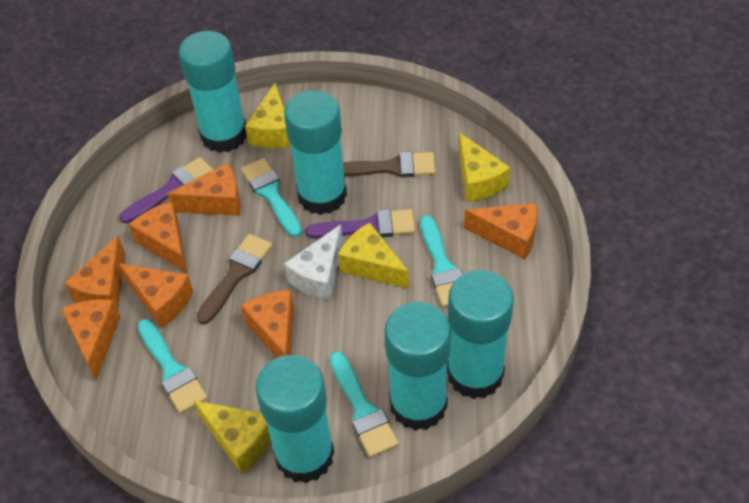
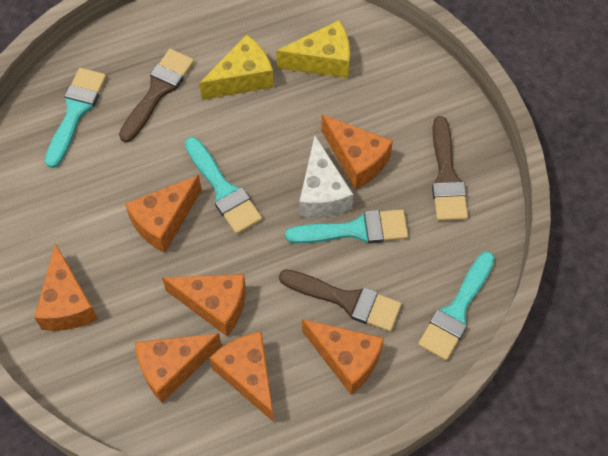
brown brush: 2 -> 3
purple brush: 2 -> 0
turquoise glue stick: 5 -> 0
yellow cheese: 4 -> 2

